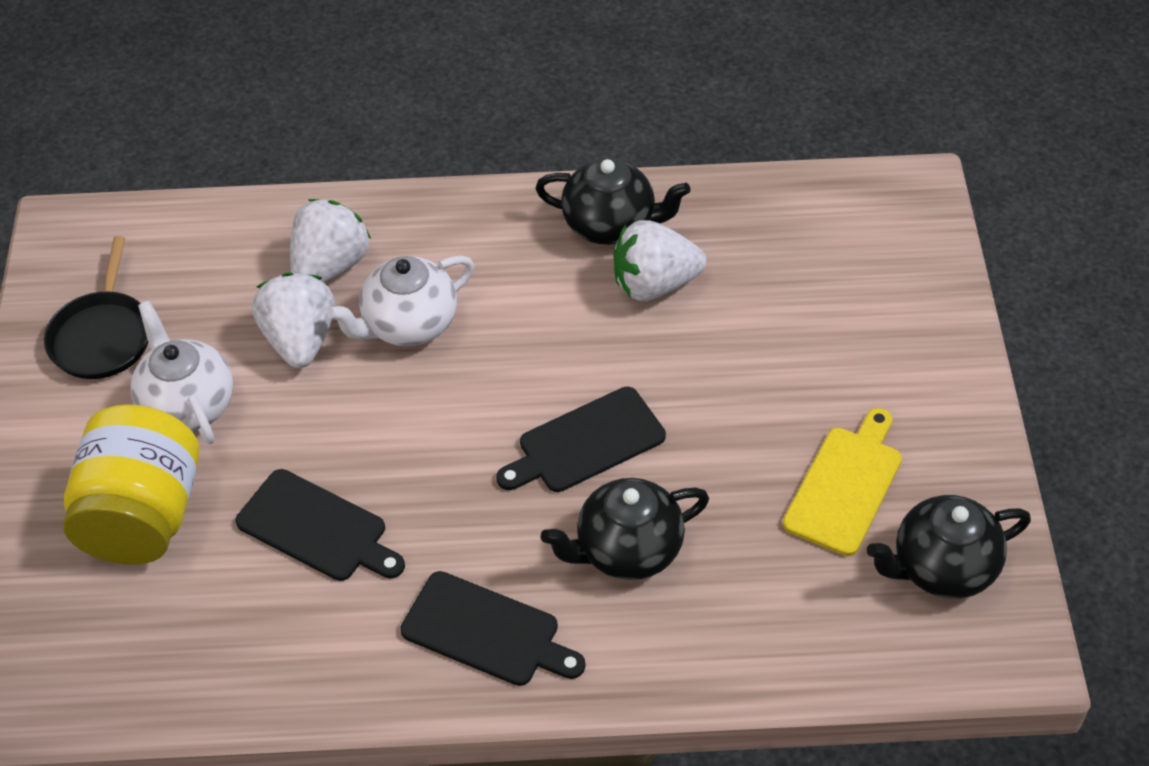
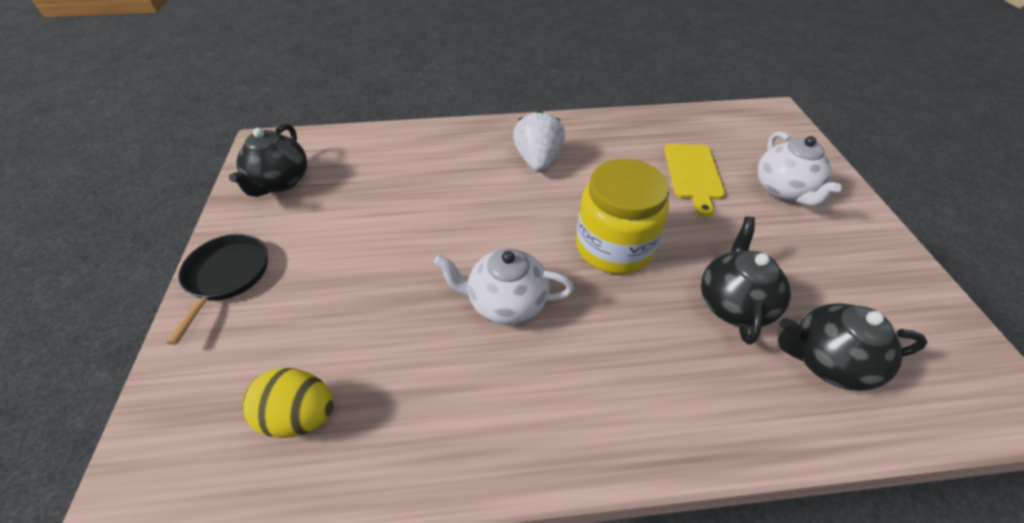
black cutting board: 3 -> 0
white strawberry: 3 -> 1
yellow egg: 0 -> 1

